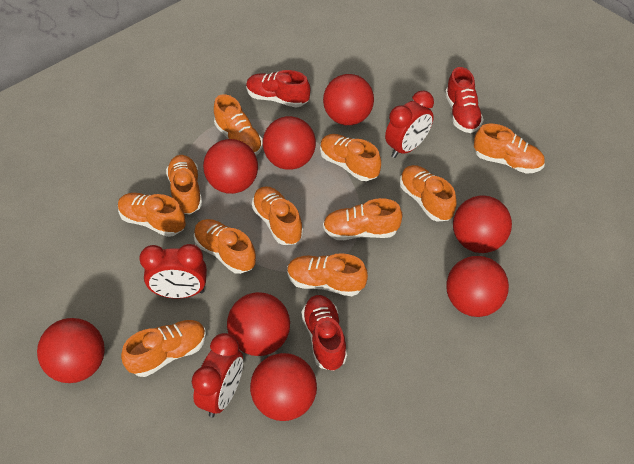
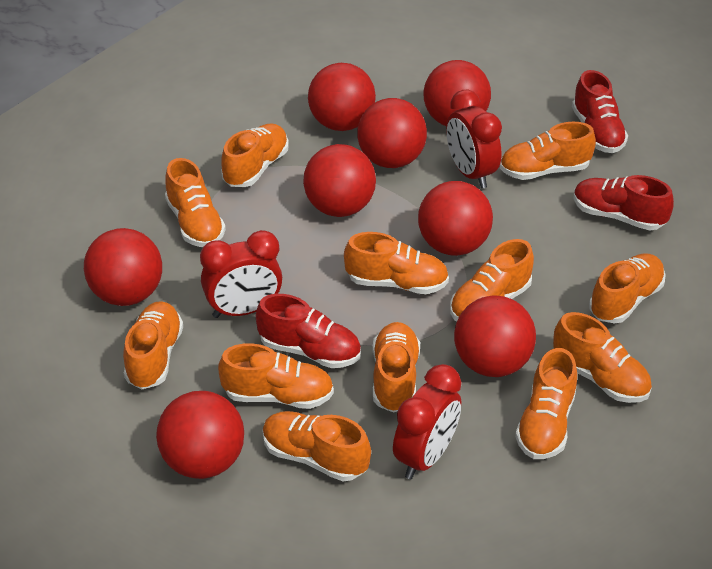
orange shoe: 11 -> 12

